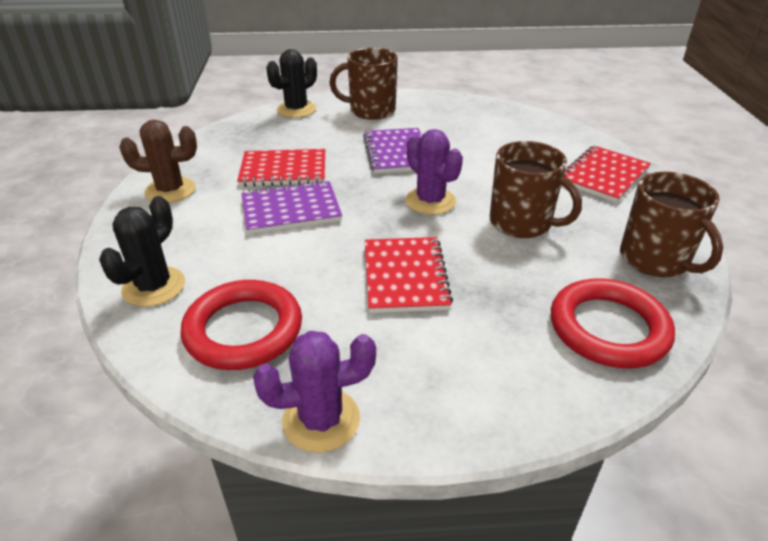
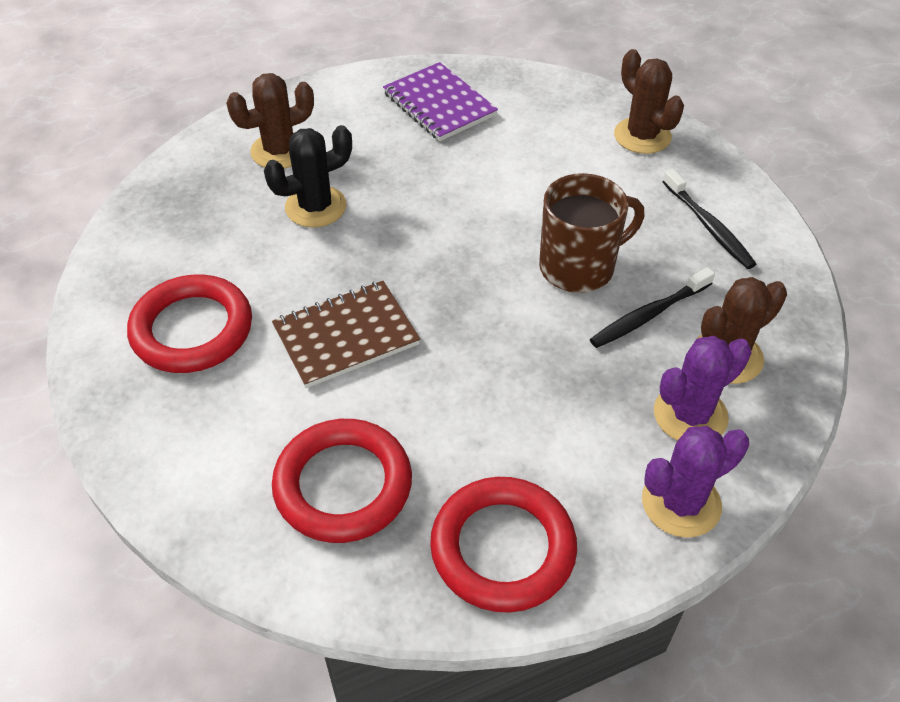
black cactus: 2 -> 1
black toothbrush: 0 -> 2
brown cactus: 1 -> 3
brown mug: 3 -> 1
brown notebook: 0 -> 1
purple notebook: 2 -> 1
red notebook: 3 -> 0
red ring: 2 -> 3

